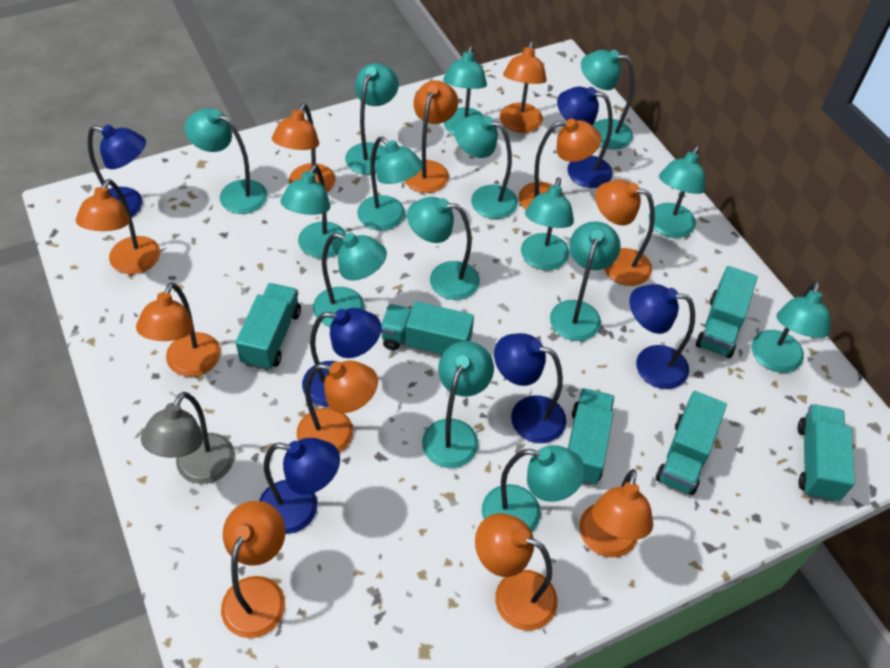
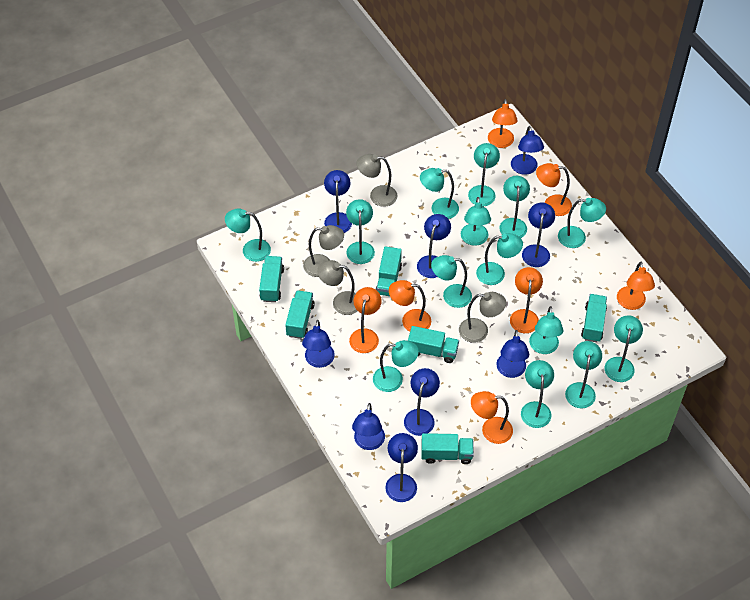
blue lamp: 6 -> 9
grey lamp: 1 -> 4
orange lamp: 11 -> 7
turquoise lamp: 15 -> 14

